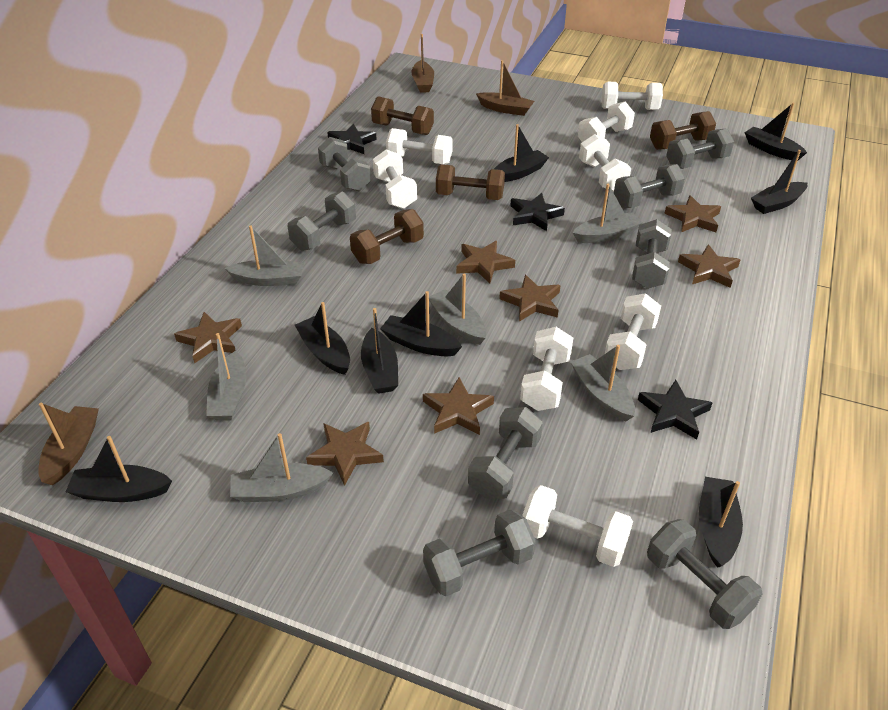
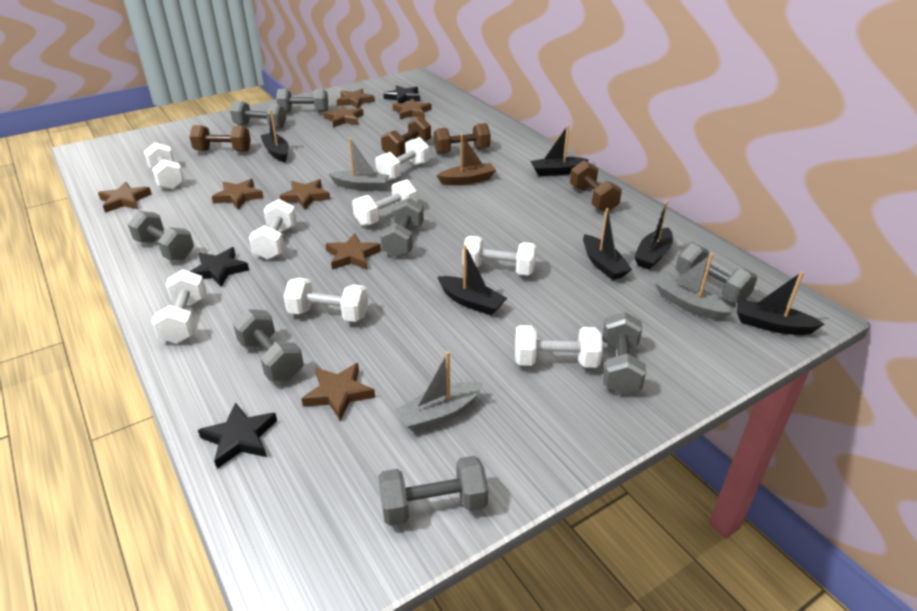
black boat: 8 -> 6
brown boat: 3 -> 1
brown star: 7 -> 8
grey boat: 6 -> 3

